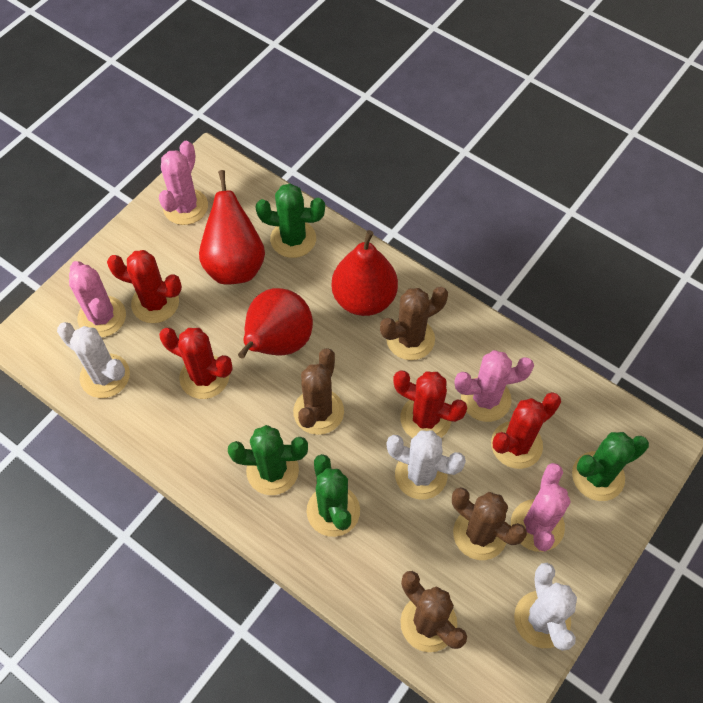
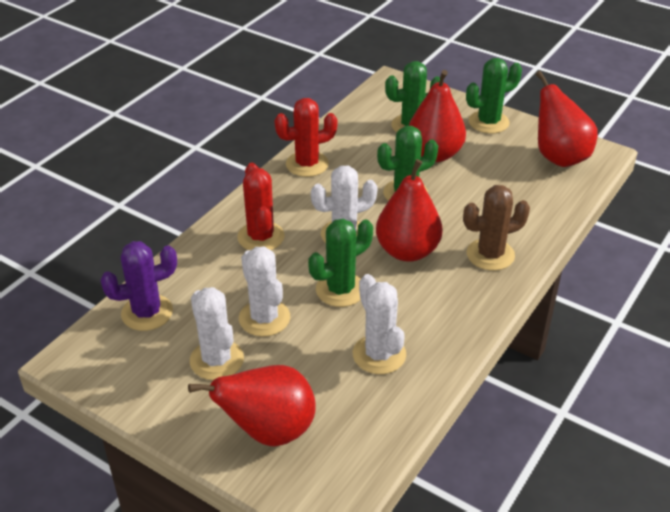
brown cactus: 4 -> 1
pink cactus: 4 -> 0
purple cactus: 0 -> 1
red cactus: 4 -> 2
red pear: 3 -> 4
white cactus: 3 -> 4

